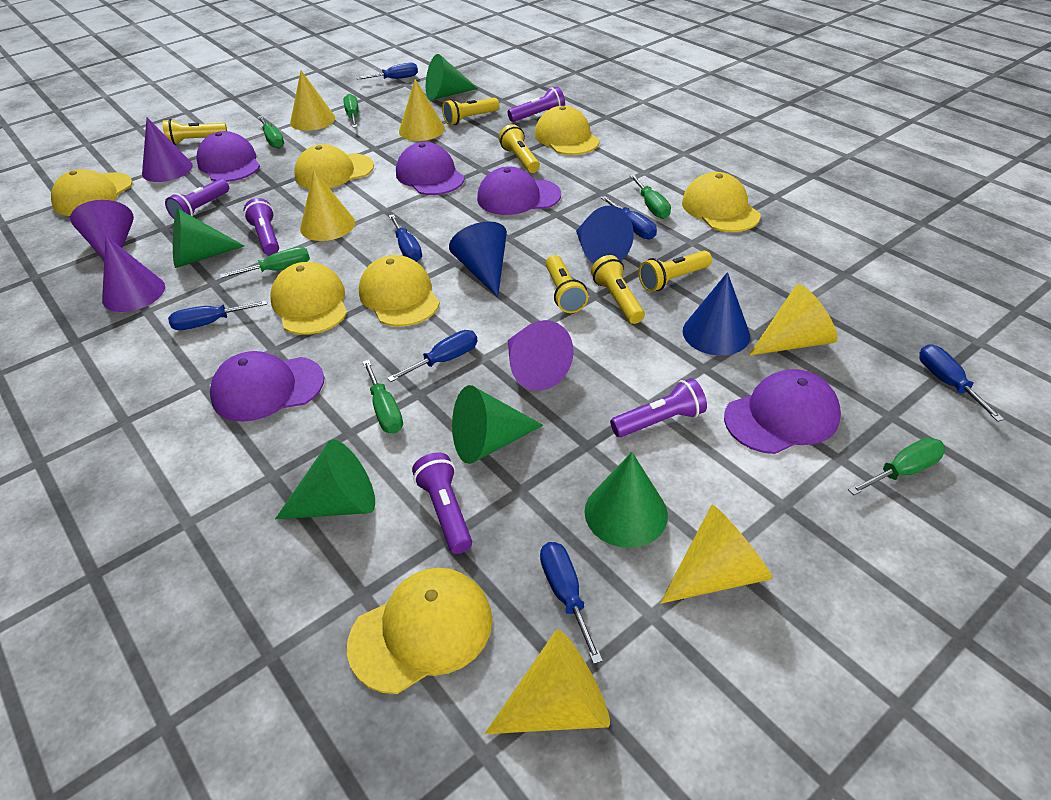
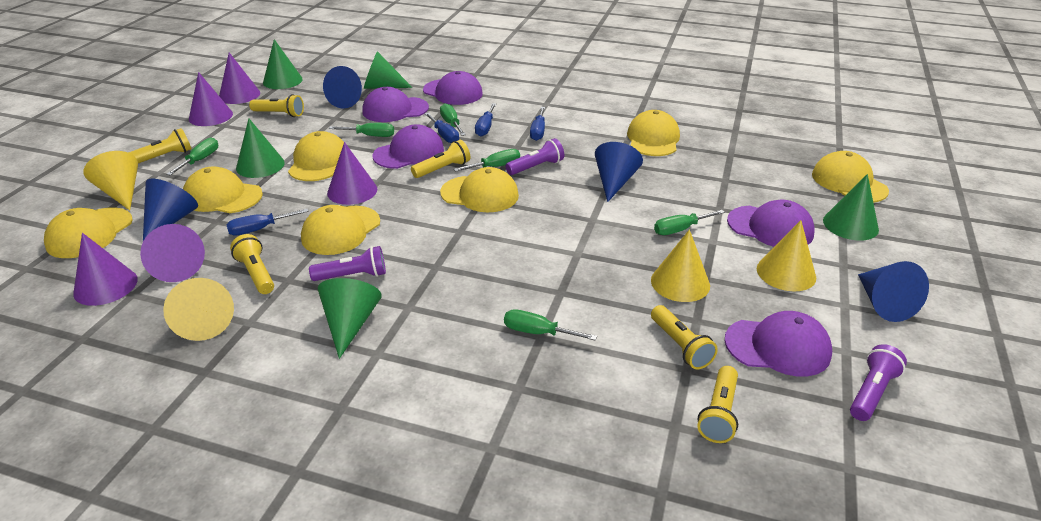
blue cone: 3 -> 4
blue screwdriver: 7 -> 4
purple cone: 4 -> 5
purple flashlight: 5 -> 3
yellow cone: 6 -> 4

